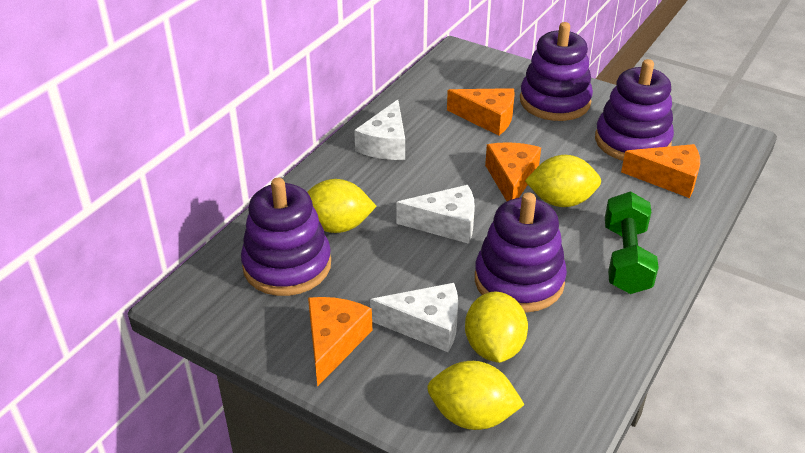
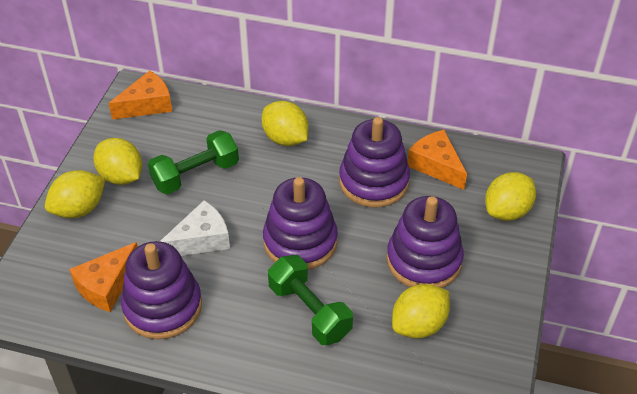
green dumbbell: 1 -> 2
orange cheese: 4 -> 3
white cheese: 3 -> 1
yellow lemon: 4 -> 5

